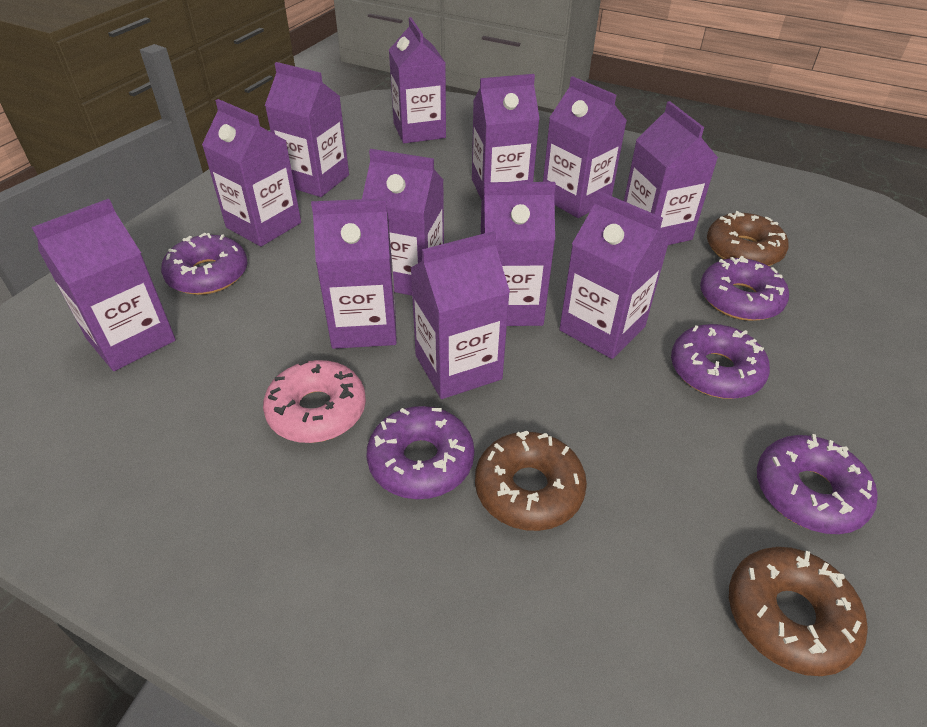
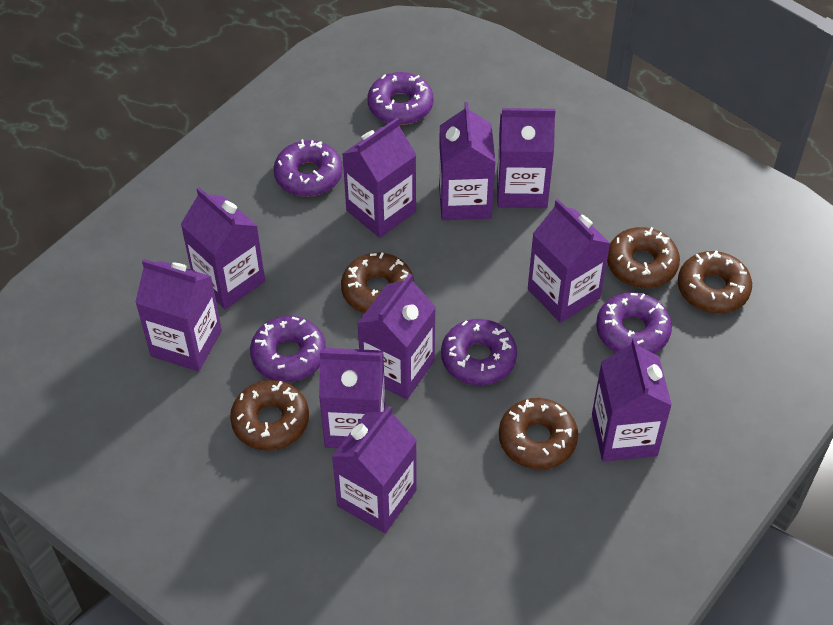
brown donut: 3 -> 5
pink donut: 1 -> 0
purple carton: 12 -> 10

